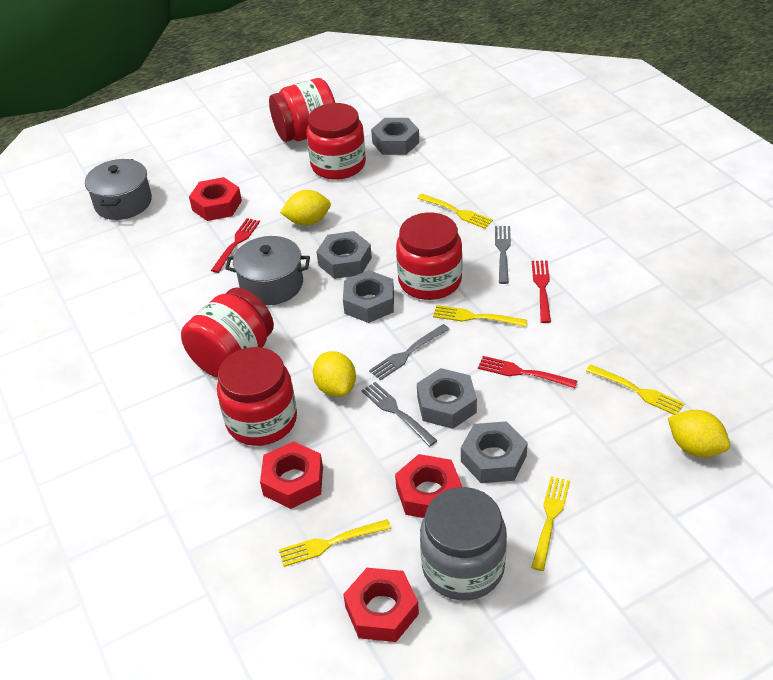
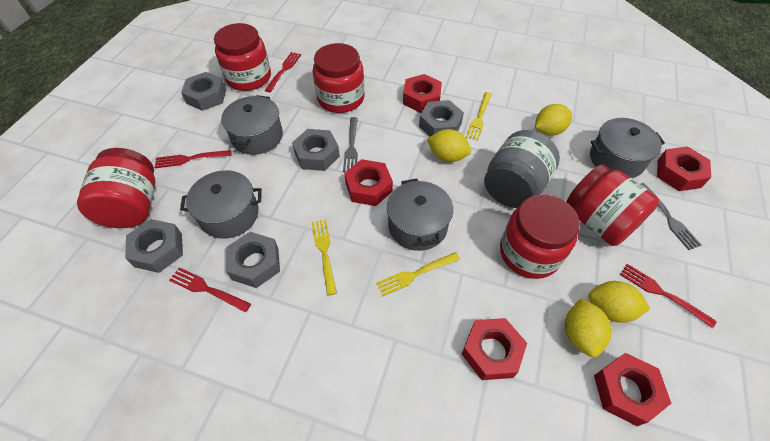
grey fork: 3 -> 2
grey pot: 2 -> 4
red fork: 3 -> 4
red nut: 4 -> 5
yellow fork: 5 -> 3
yellow lemon: 3 -> 4

